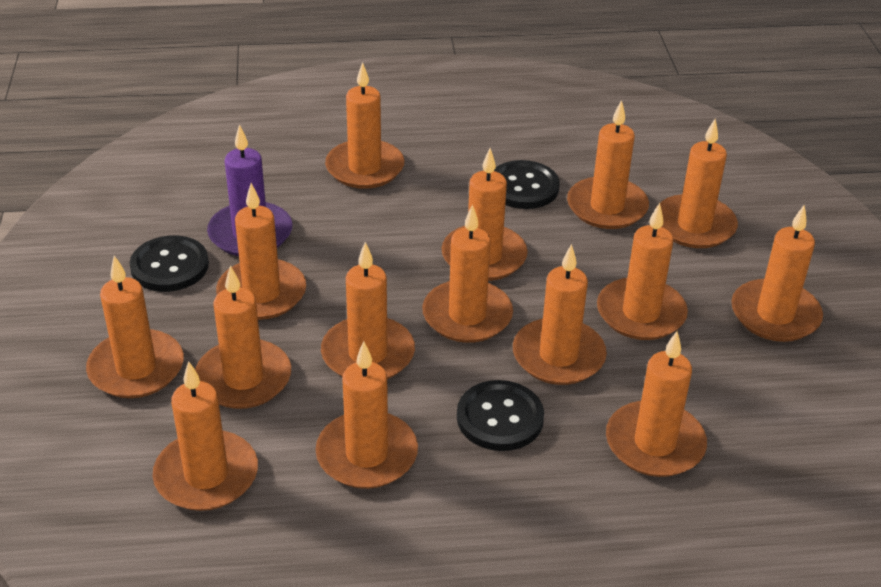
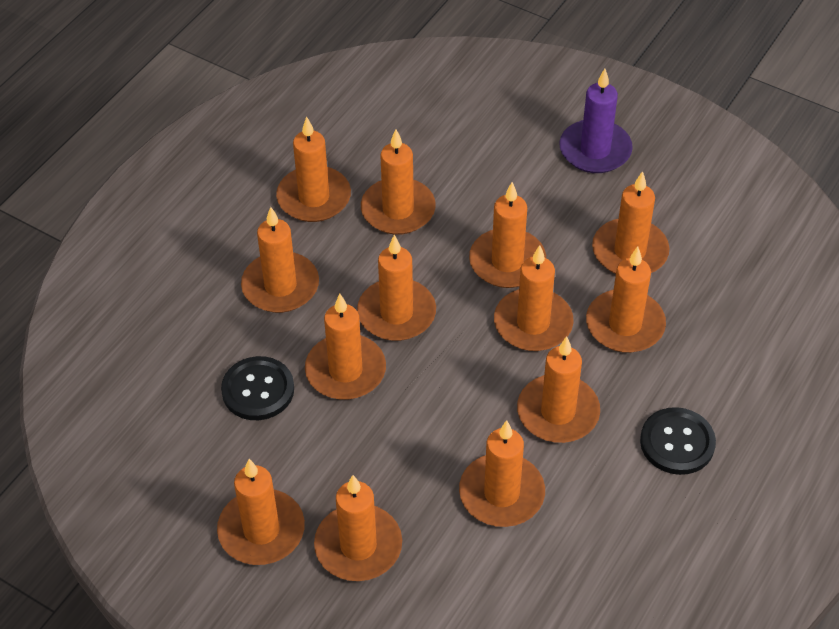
black button: 3 -> 2
orange candle: 15 -> 13

